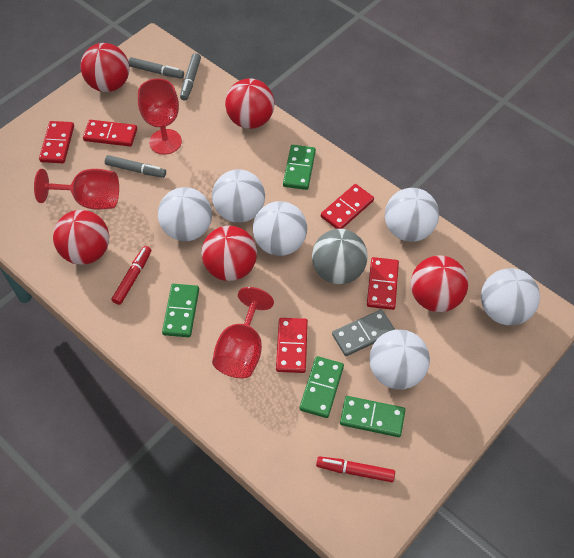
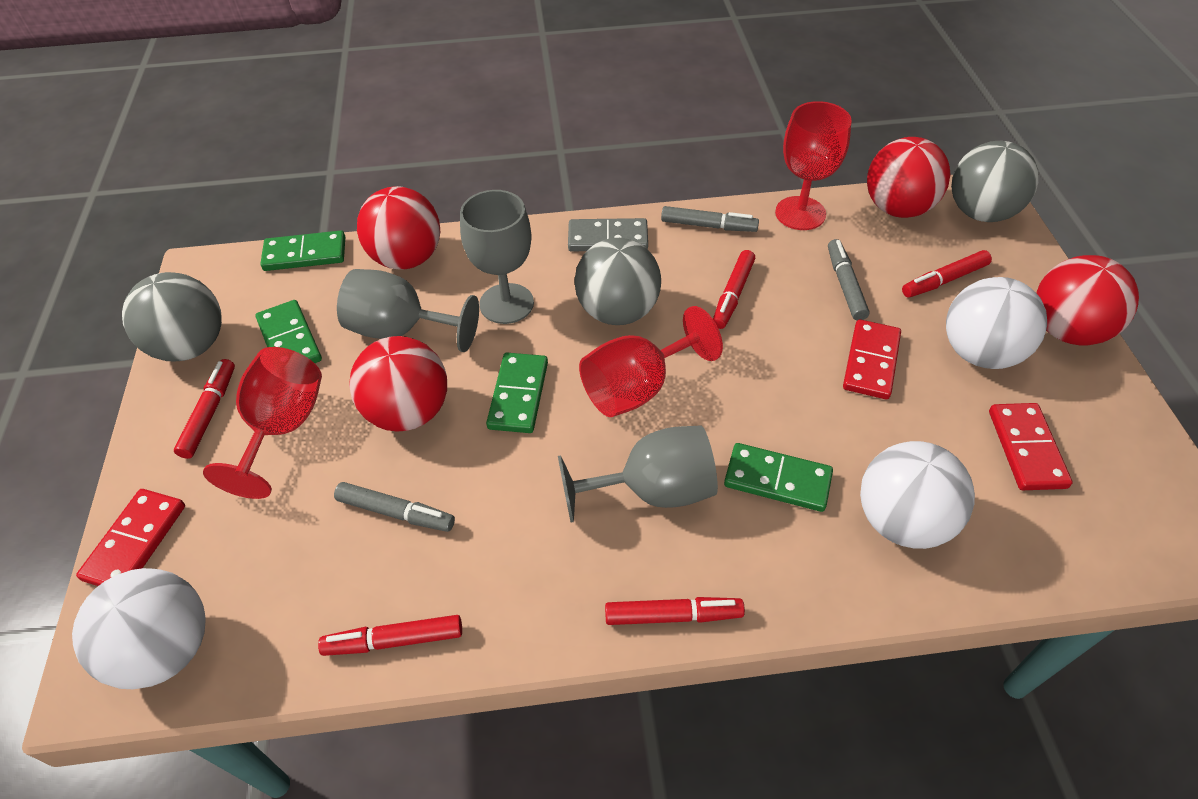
grey ball: 1 -> 3
grey goblet: 0 -> 3
red ball: 5 -> 4
red domino: 5 -> 3
red marker: 2 -> 5
white ball: 6 -> 3

